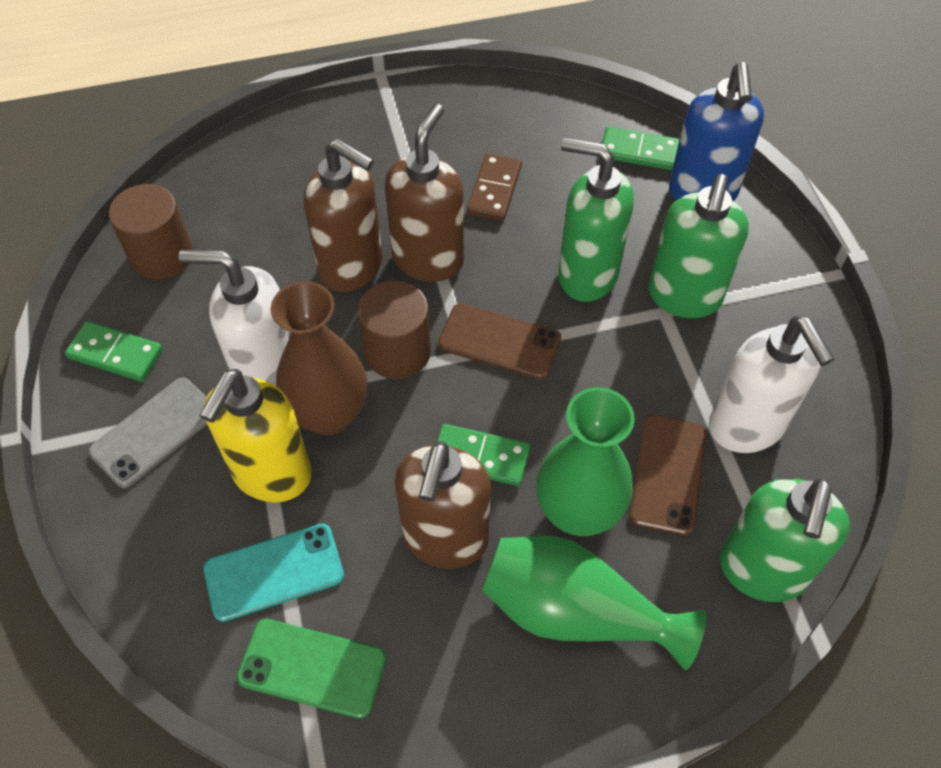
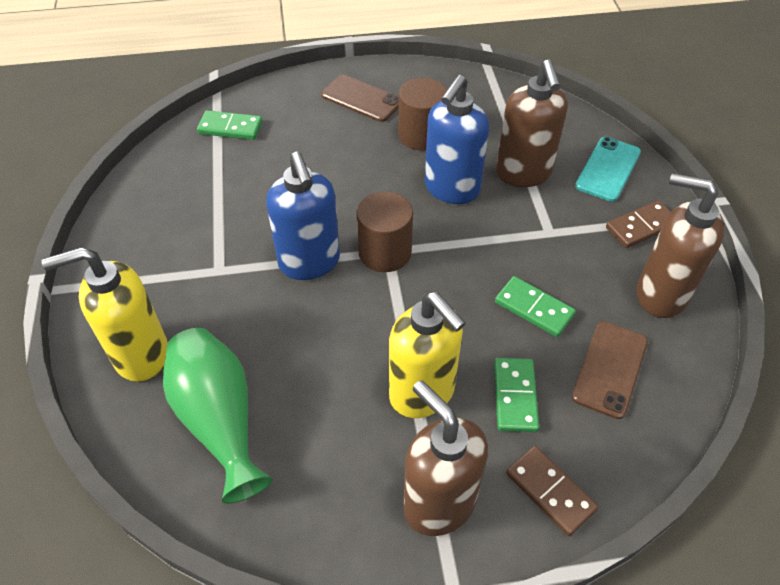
blue soap dispenser: 1 -> 2
brown domino: 1 -> 2
brown vase: 1 -> 0
green phone: 1 -> 0
green soap dispenser: 3 -> 0
green vase: 2 -> 1
grey phone: 1 -> 0
white soap dispenser: 2 -> 0
yellow soap dispenser: 1 -> 2

